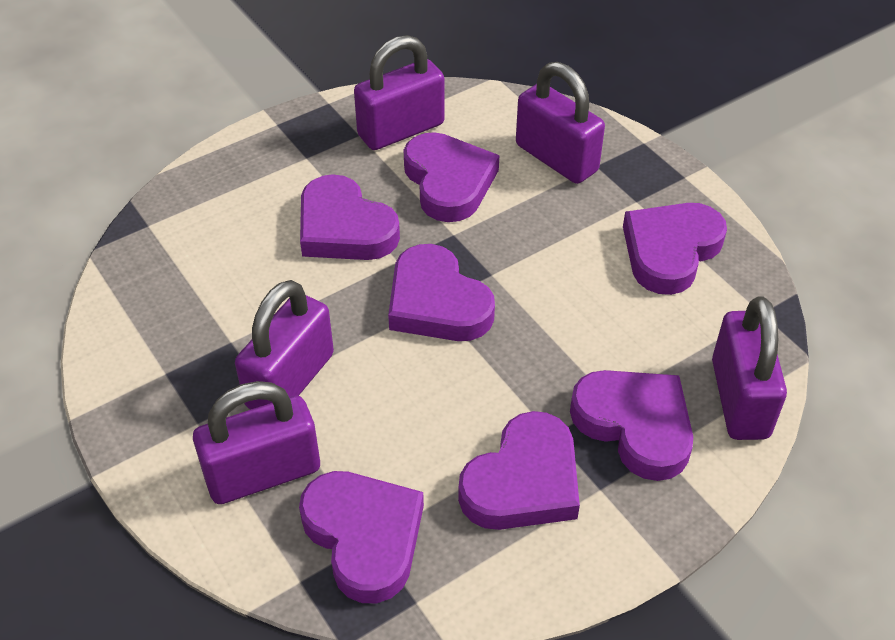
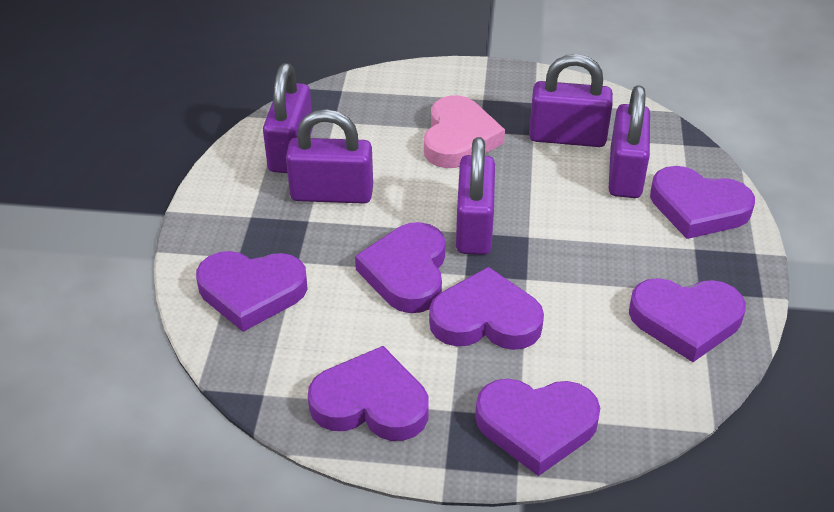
pink heart: 0 -> 1

